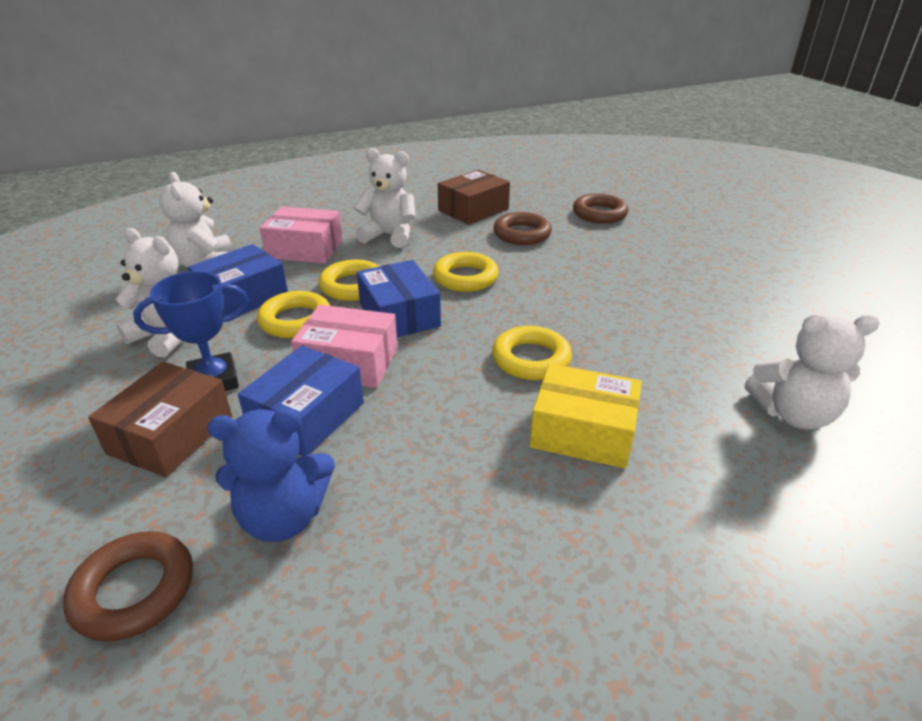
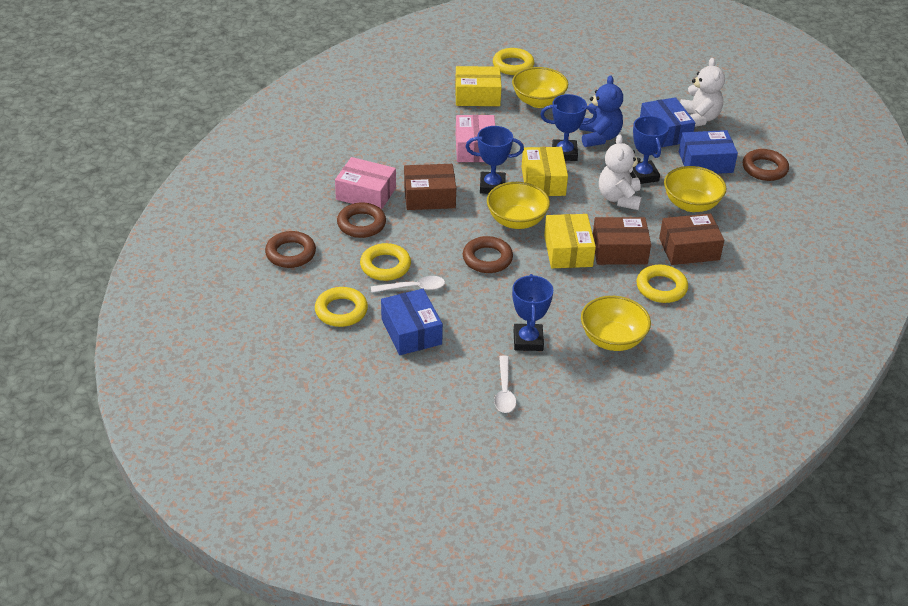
blue trophy: 1 -> 4
brown box: 2 -> 3
brown ring: 3 -> 4
white spoon: 0 -> 2
white teddy bear: 4 -> 2
yellow bowl: 0 -> 4
yellow box: 1 -> 3

